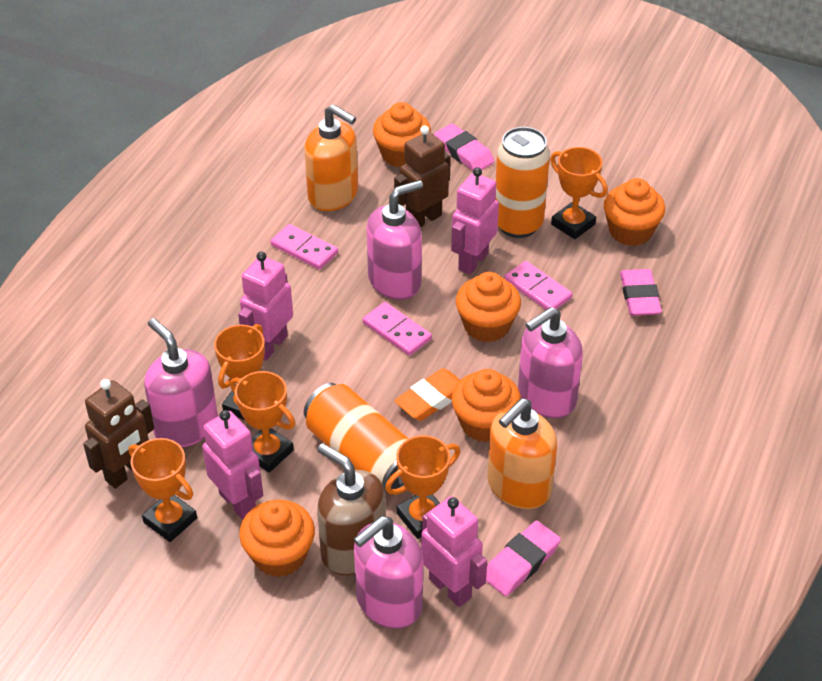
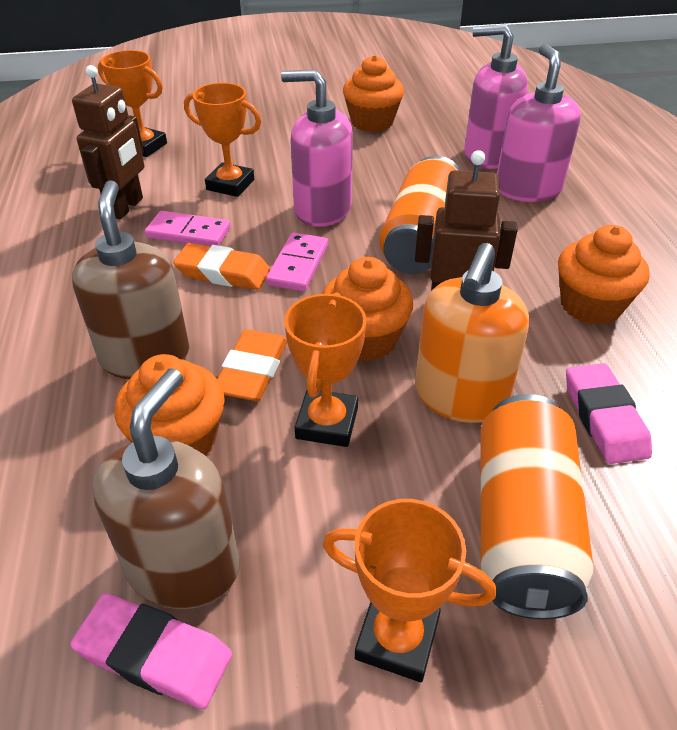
brown soap dispenser: 1 -> 2
orange cupcake: 5 -> 4
orange eraser: 1 -> 2
orange soap dispenser: 2 -> 1
orange trophy: 5 -> 4
pink domino: 3 -> 2
pink eraser: 3 -> 2
pink robot: 4 -> 0
pink soap dispenser: 4 -> 3

